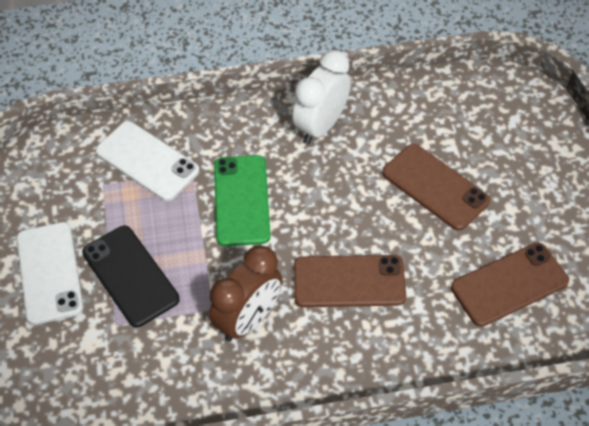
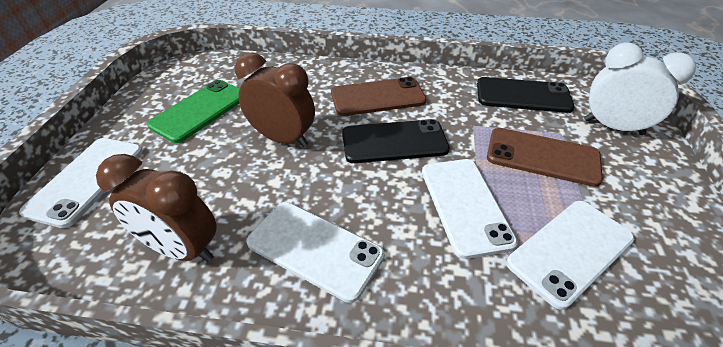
black phone: 1 -> 2
brown clock: 1 -> 2
brown phone: 3 -> 2
white phone: 2 -> 4

